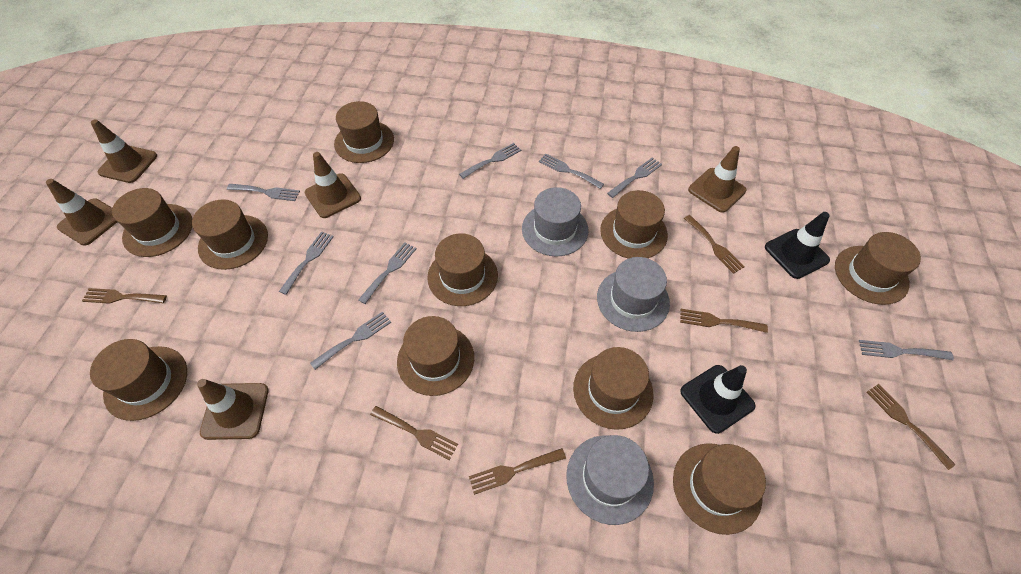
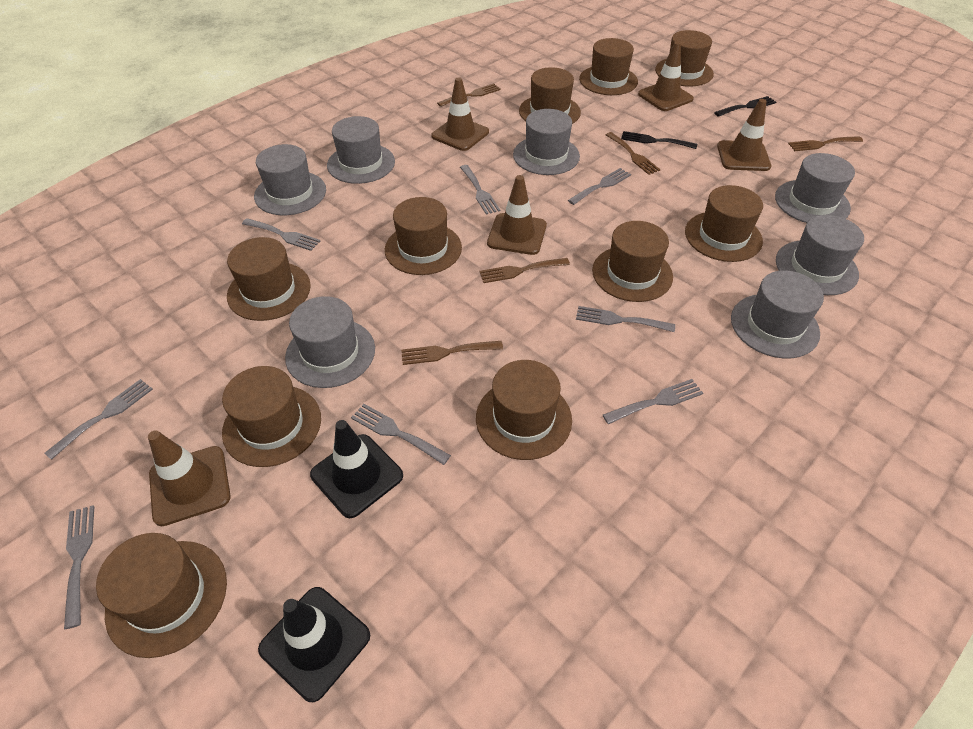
black fork: 0 -> 2
brown fork: 6 -> 5
grey hat: 3 -> 7

